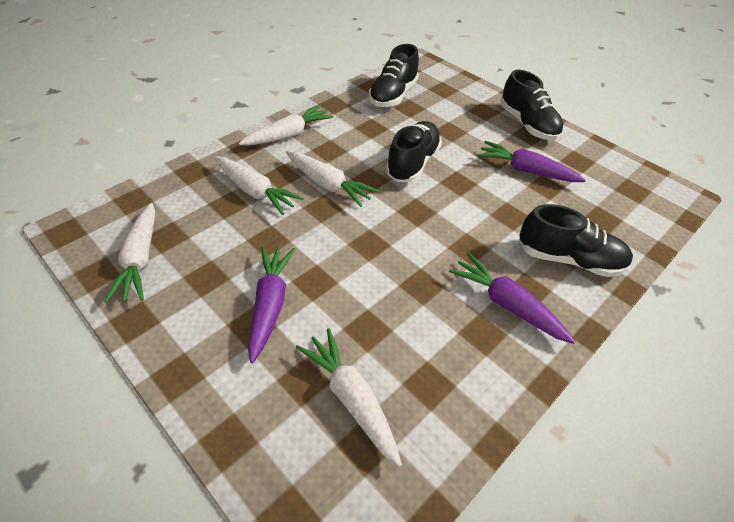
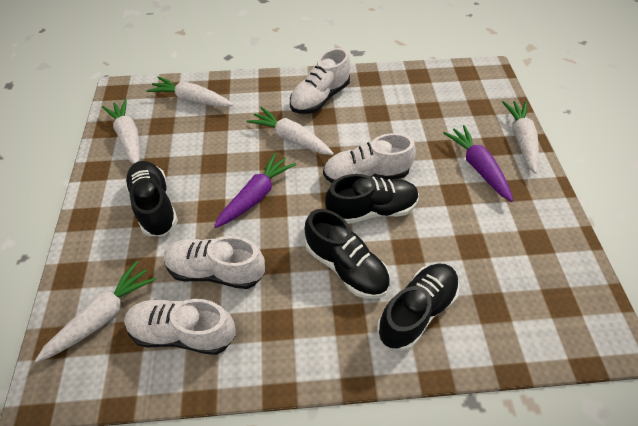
purple carrot: 3 -> 2
white shoe: 0 -> 4

